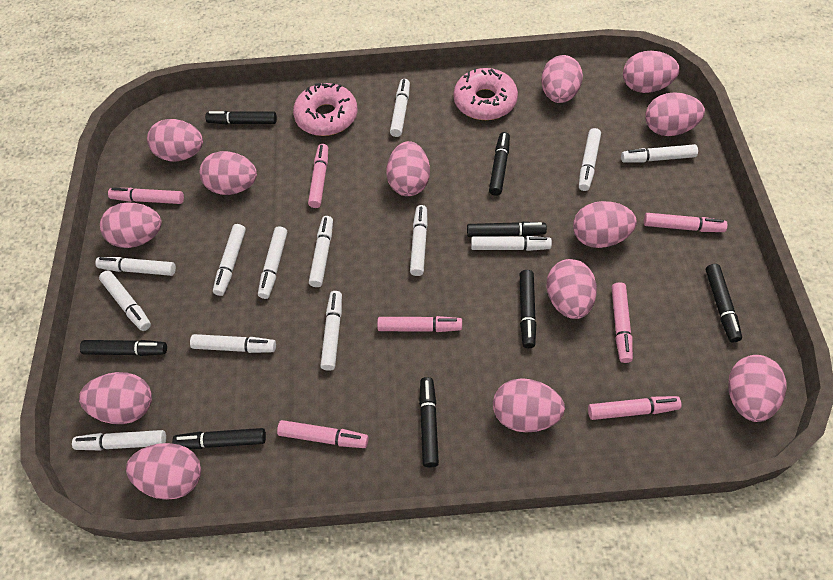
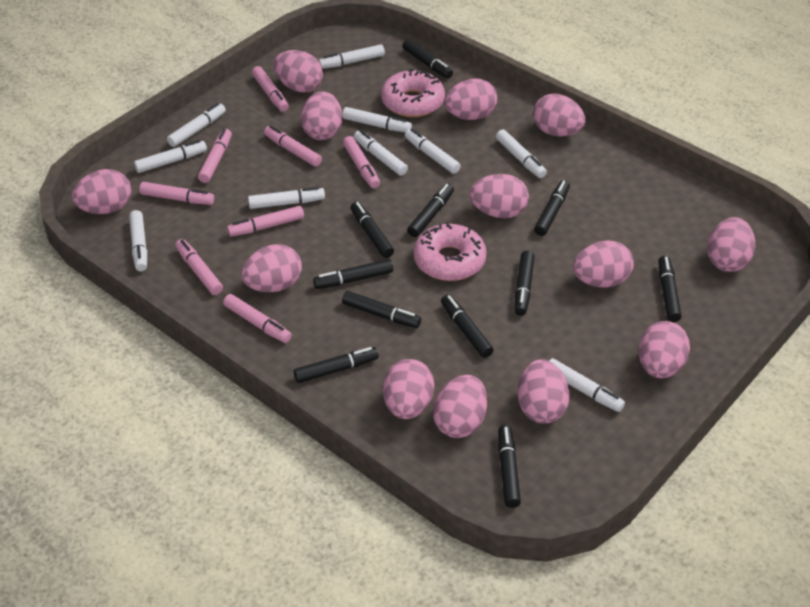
black marker: 8 -> 11
pink marker: 7 -> 8
white marker: 13 -> 10

